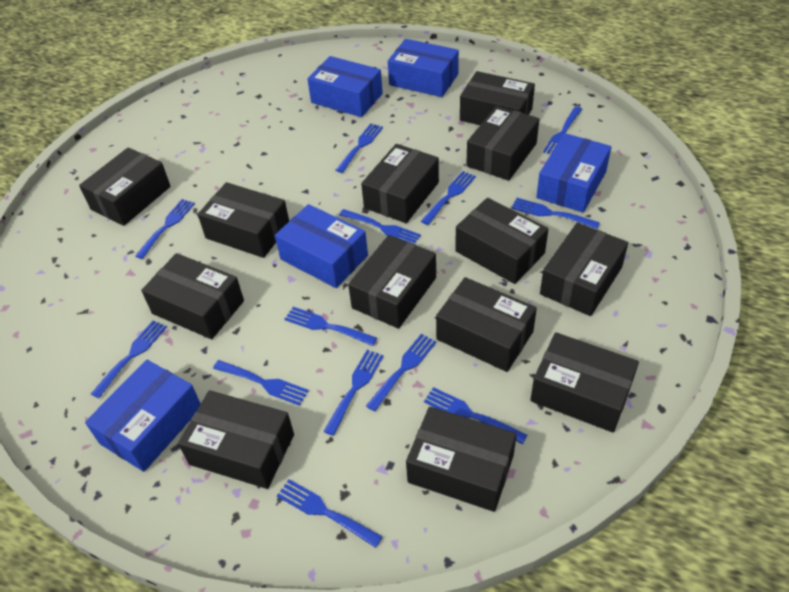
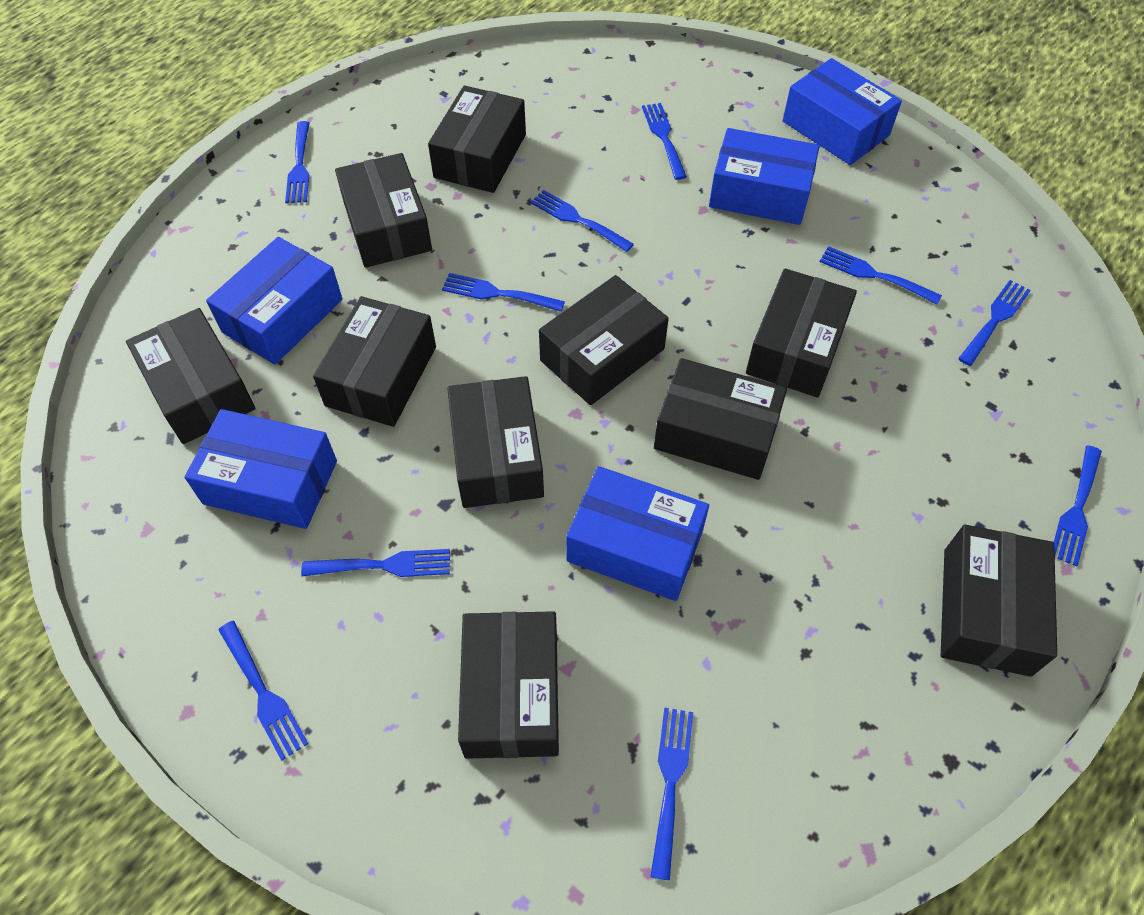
black box: 13 -> 10
blue fork: 13 -> 10

